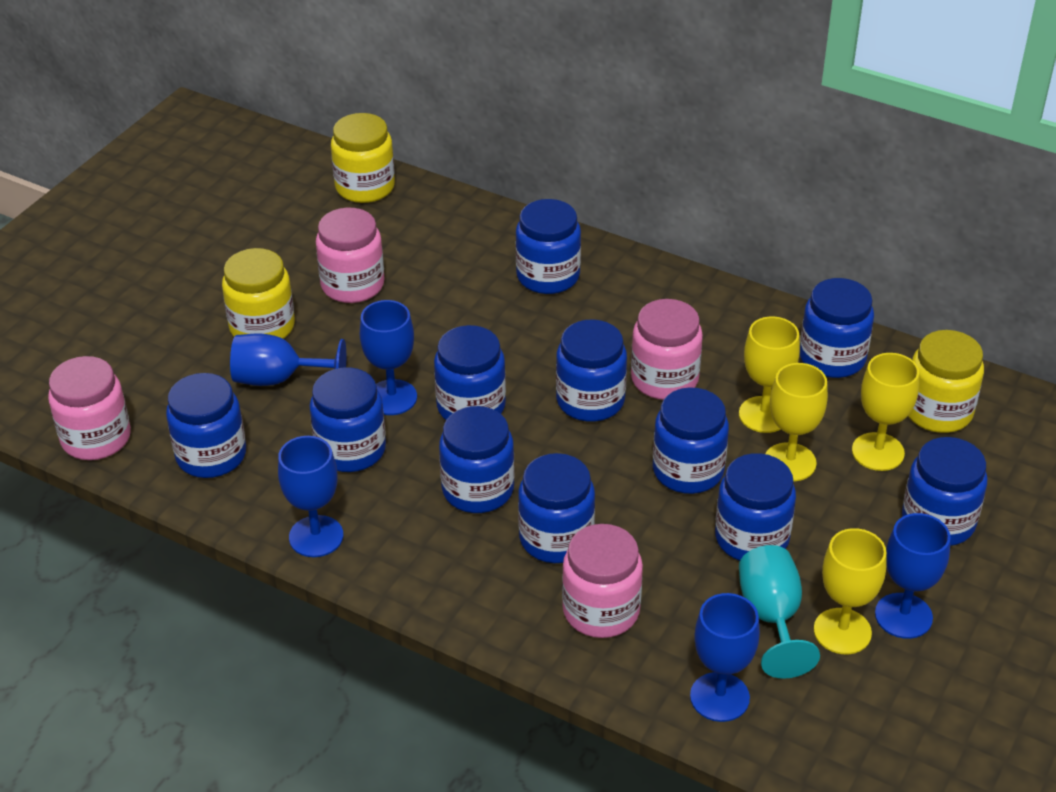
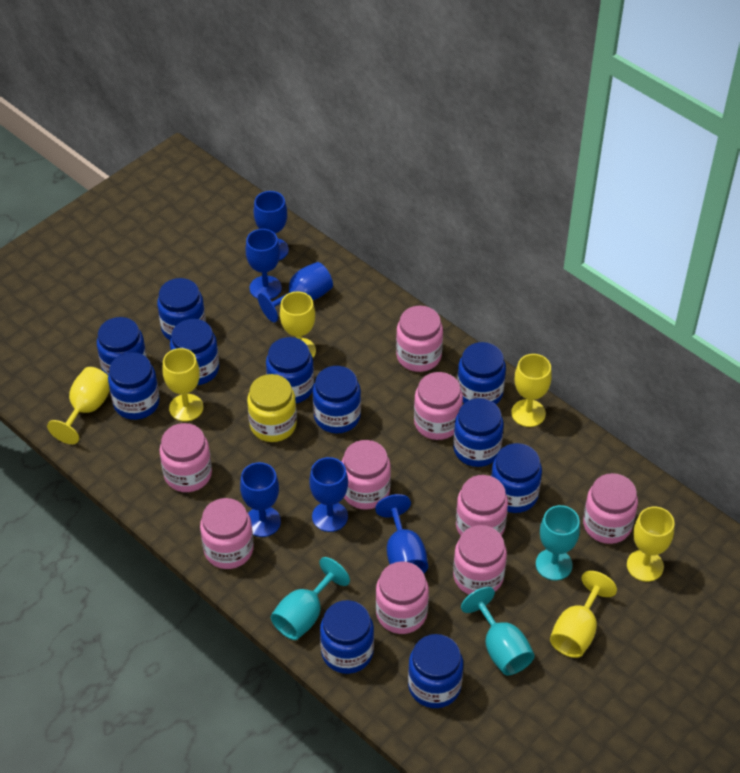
blue goblet: 5 -> 6
pink jar: 4 -> 9
turquoise goblet: 1 -> 3
yellow goblet: 4 -> 6
yellow jar: 3 -> 1

